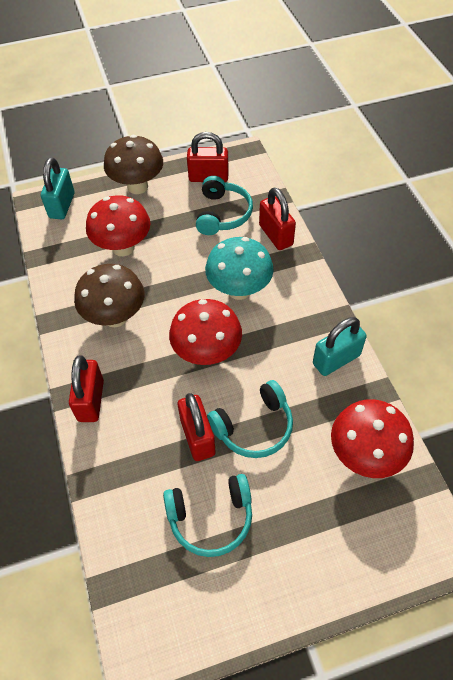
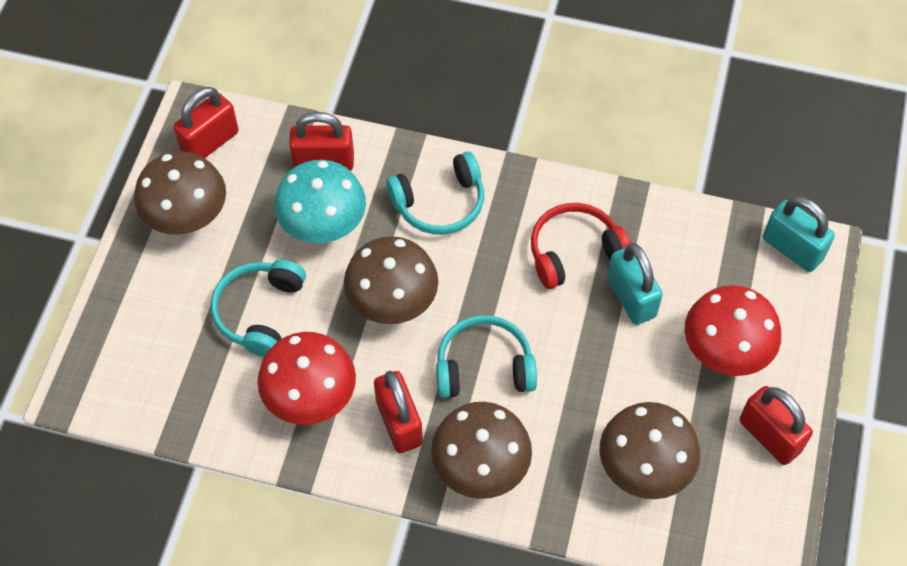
brown mushroom: 2 -> 4
red headphones: 0 -> 1
red mushroom: 3 -> 2

